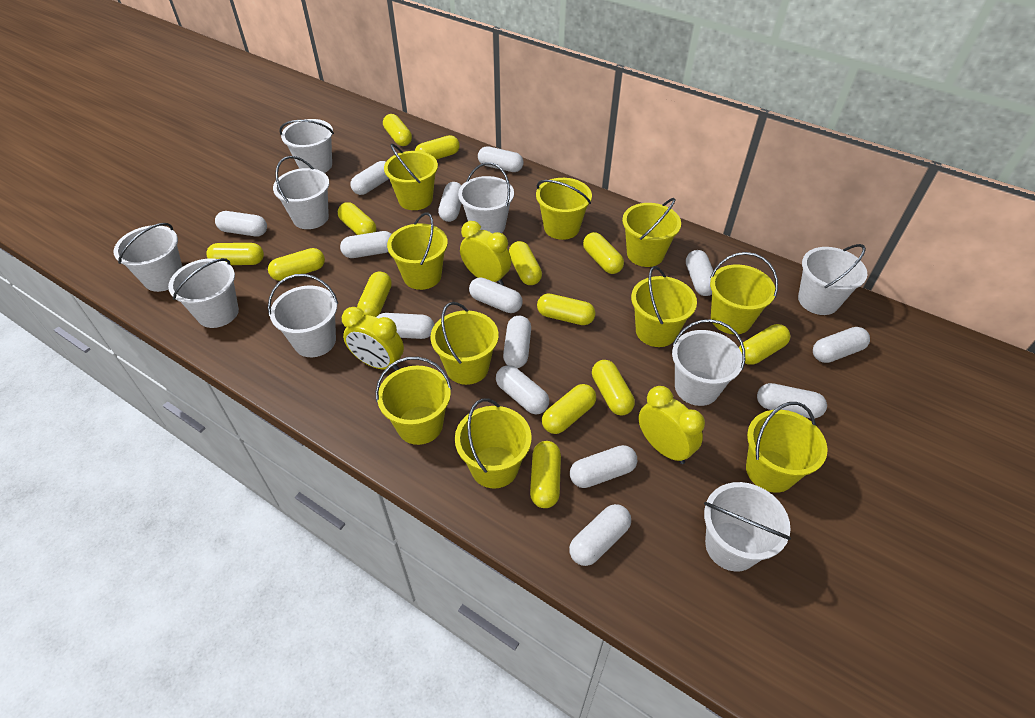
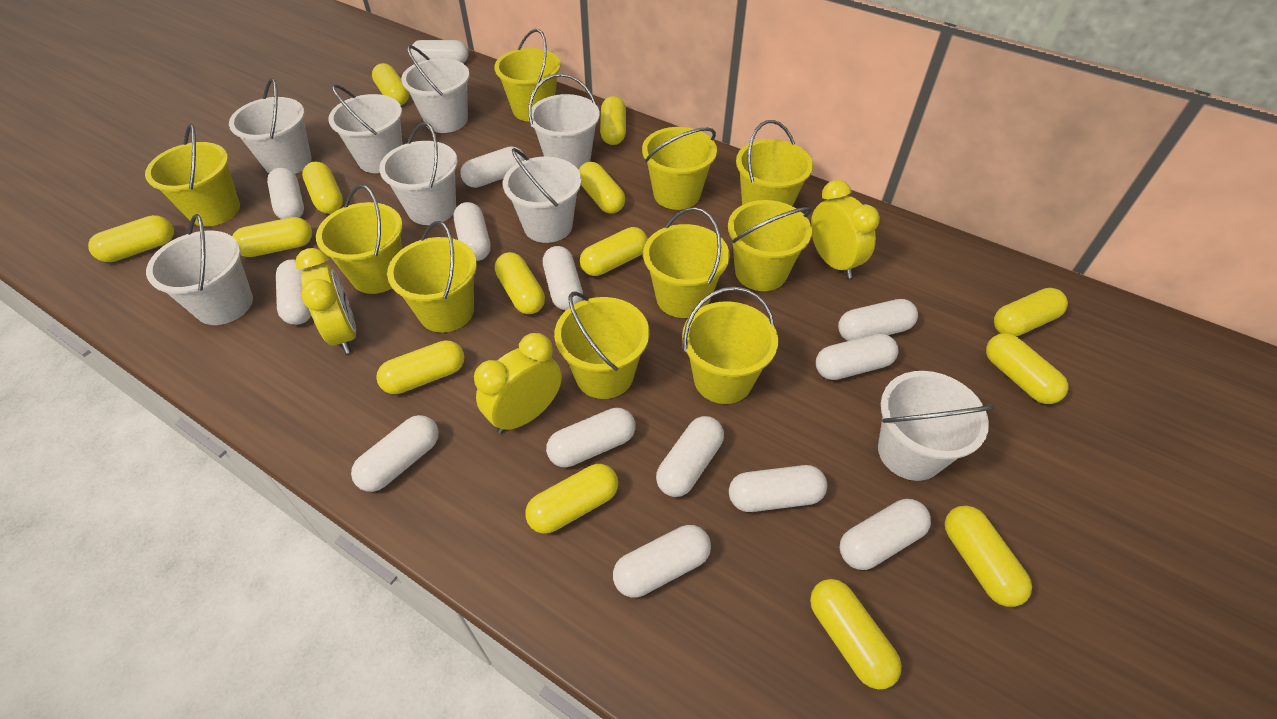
white bucket: 9 -> 8
yellow capsule: 13 -> 14

